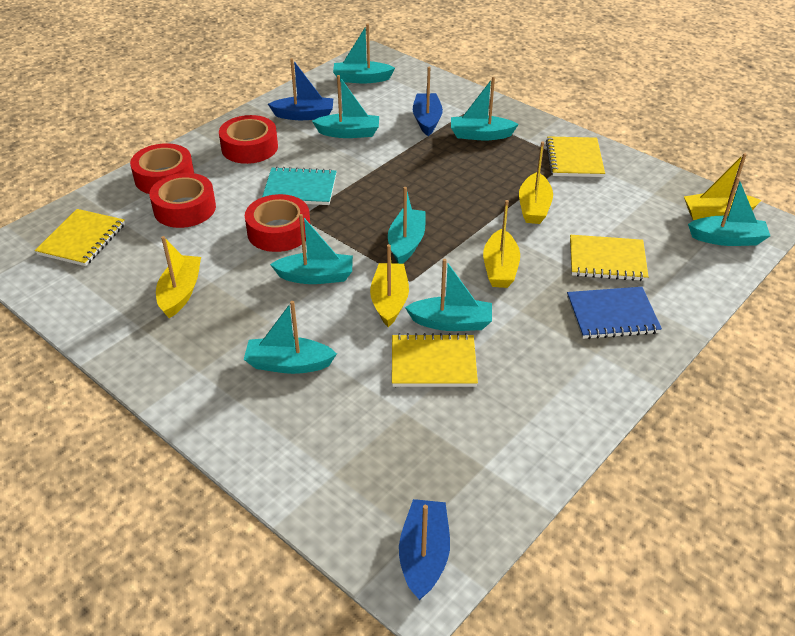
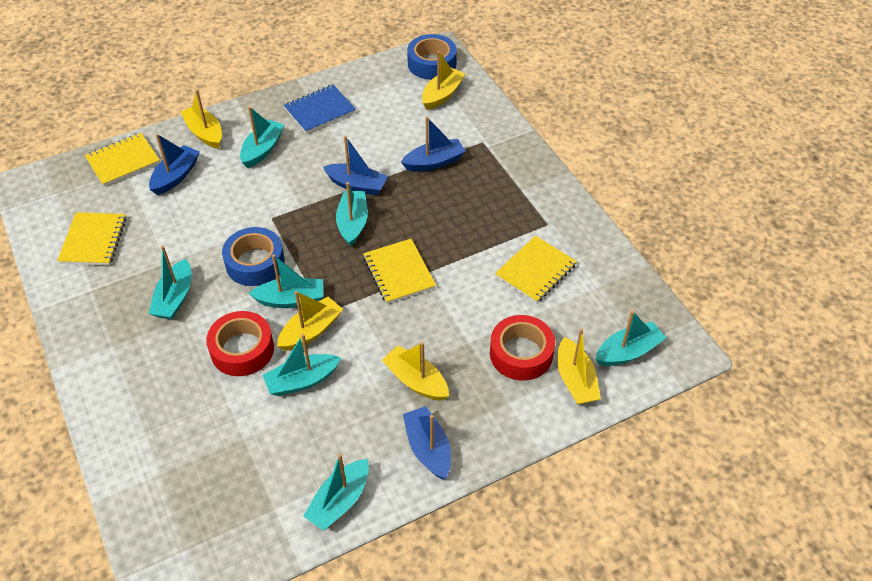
blue boat: 3 -> 4
blue tape: 0 -> 2
red tape: 4 -> 2
turquoise boat: 8 -> 7
turquoise notebook: 1 -> 0

